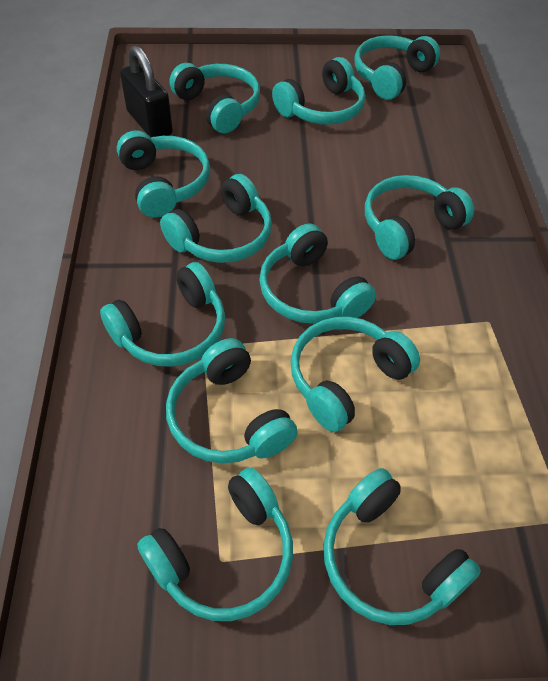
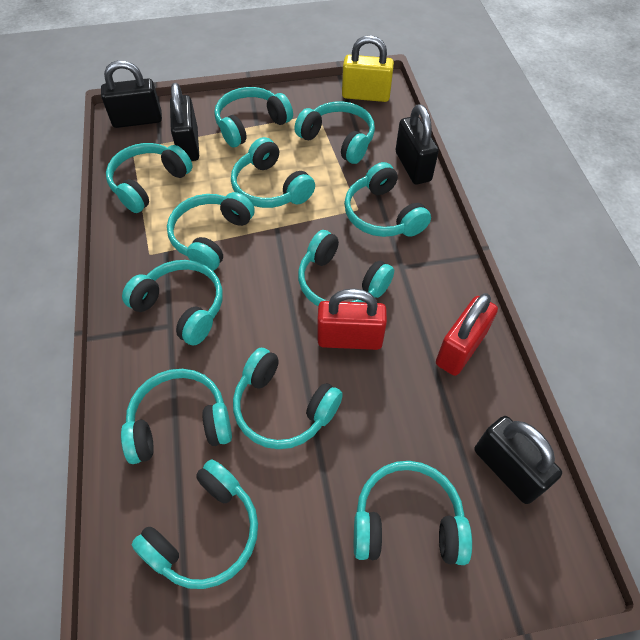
black padlock: 1 -> 4
red padlock: 0 -> 2
yellow padlock: 0 -> 1

